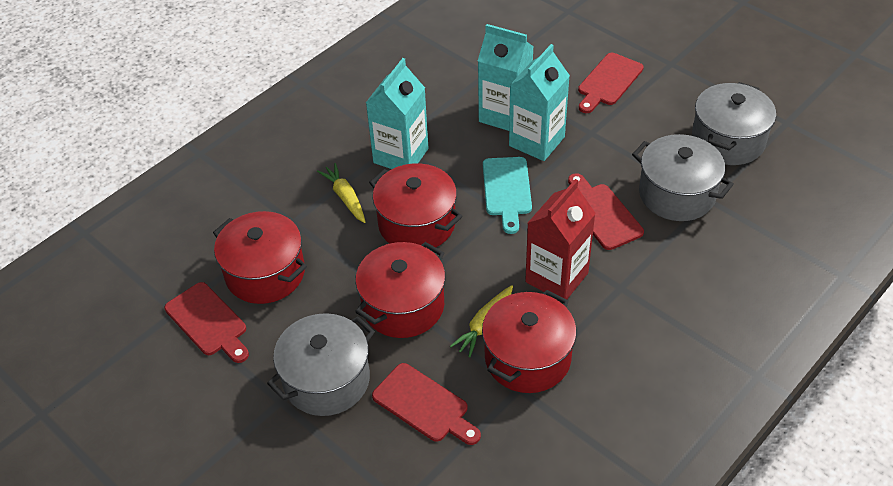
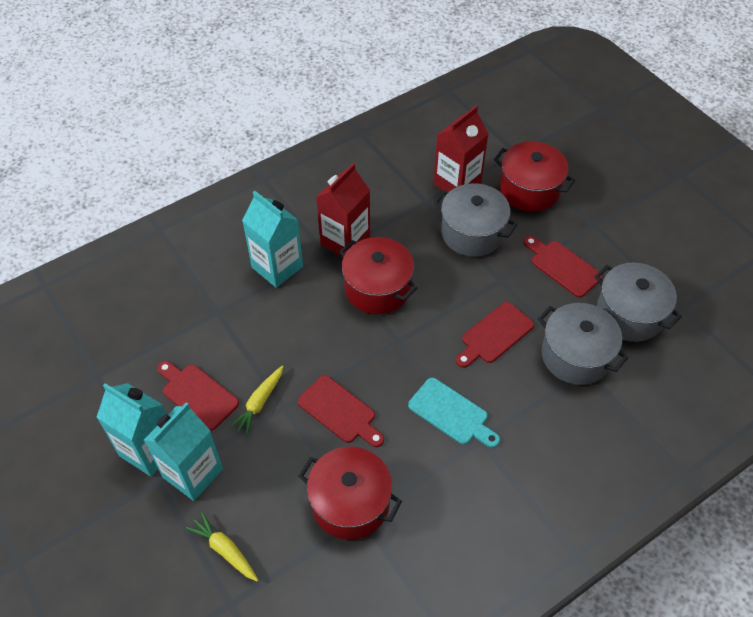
red carton: 1 -> 2
red pot: 4 -> 3

